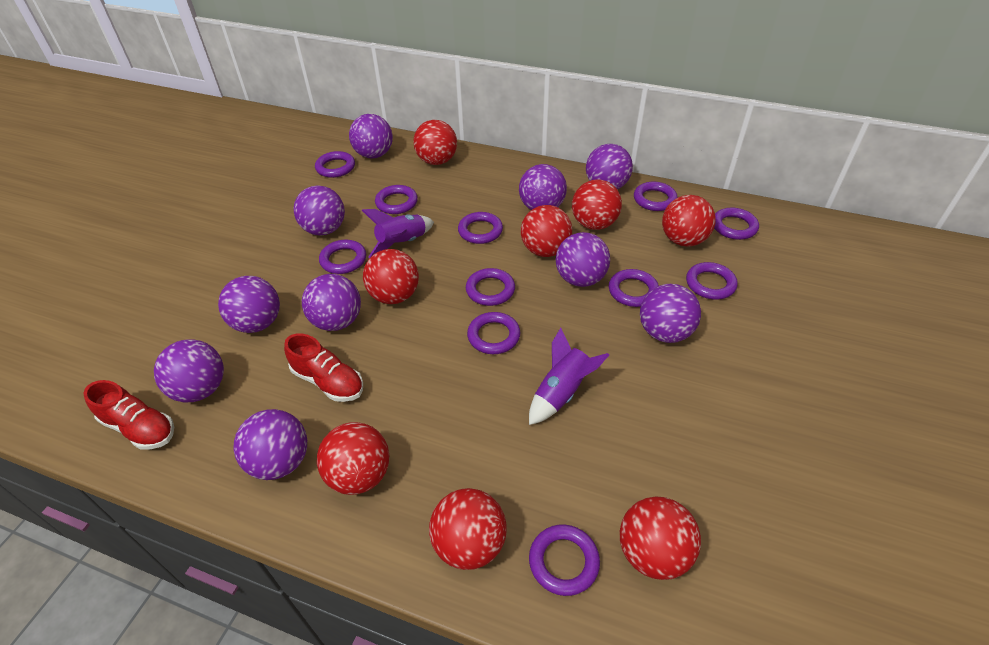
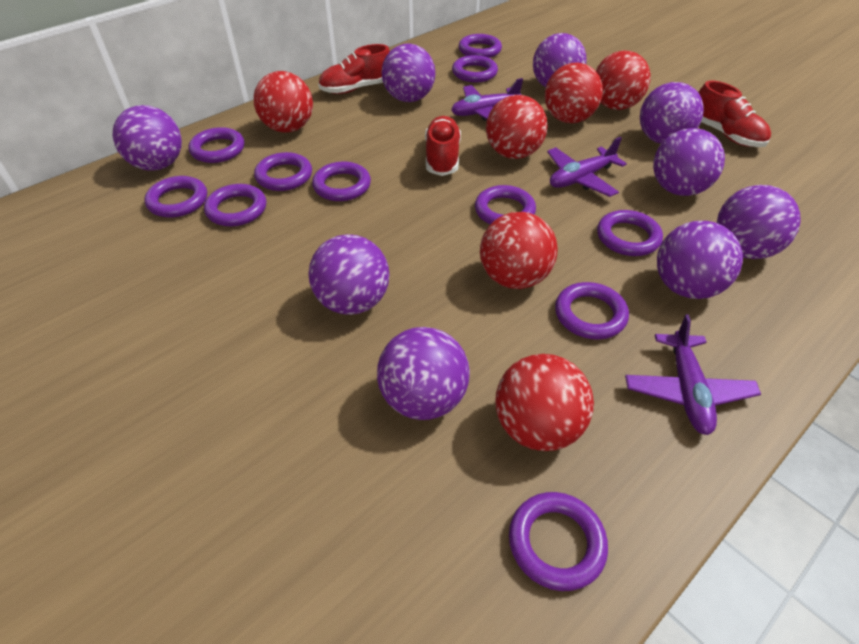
purple ball: 10 -> 9
purple plane: 0 -> 3
purple rocket: 2 -> 0
red ball: 8 -> 6
red shoe: 2 -> 3

